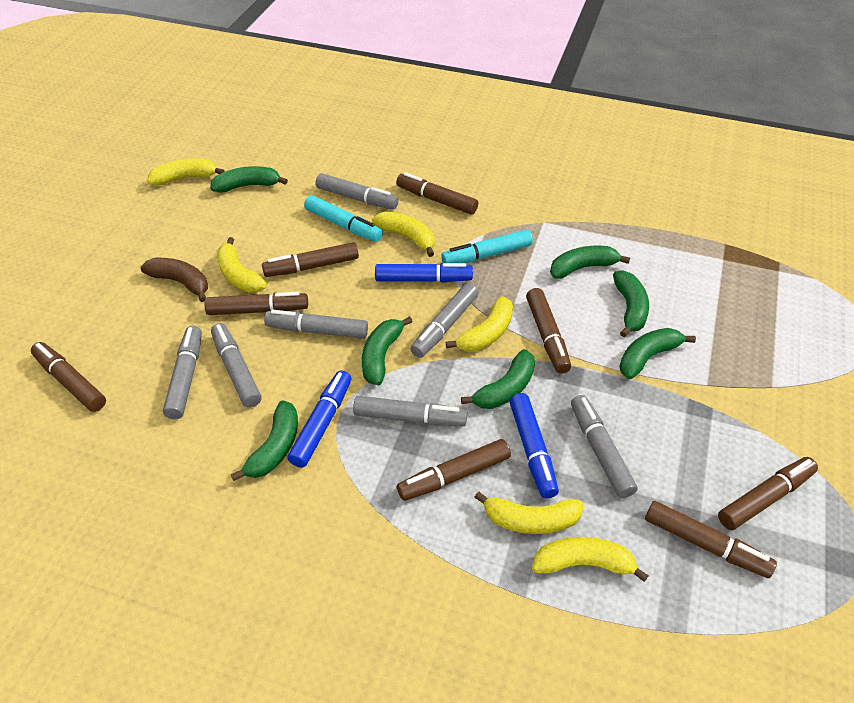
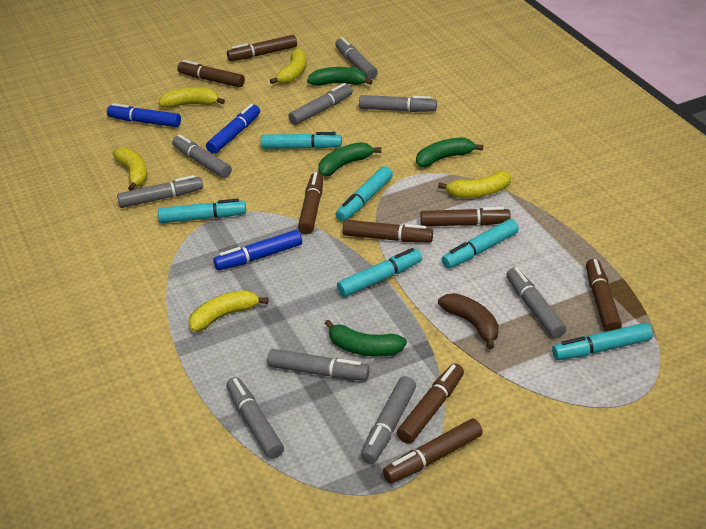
green banana: 7 -> 4
grey marker: 7 -> 9
turquoise marker: 2 -> 6
yellow banana: 6 -> 5

